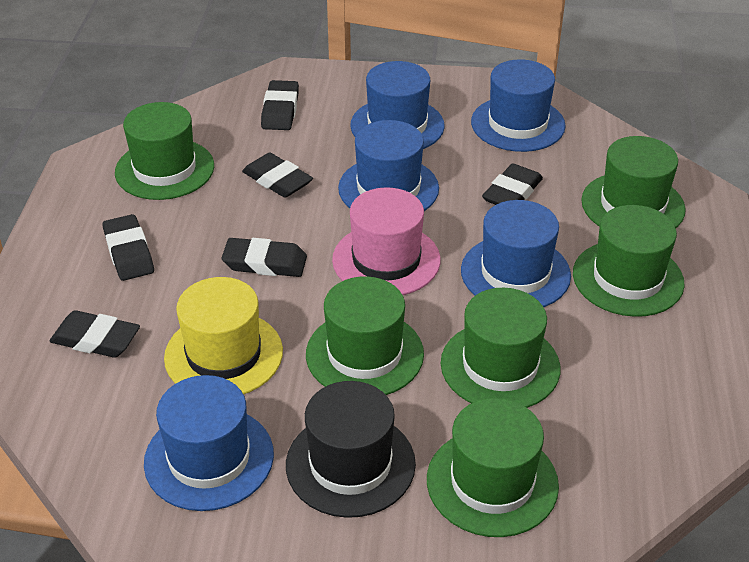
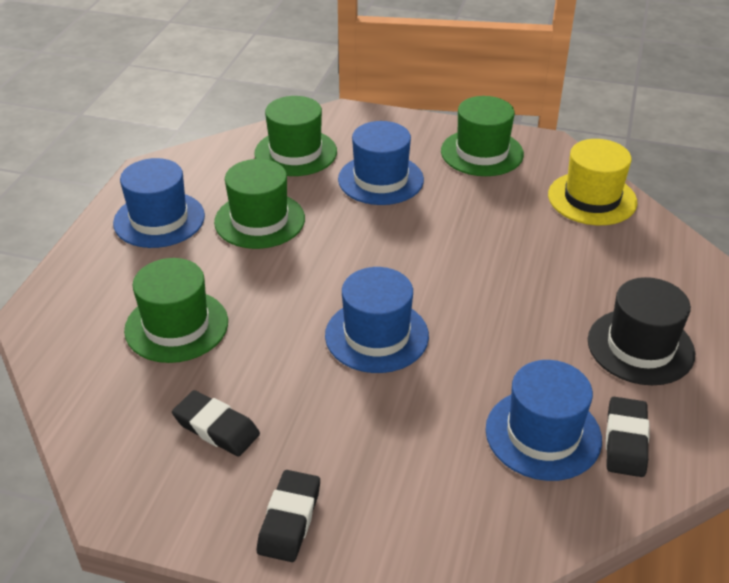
black eraser: 6 -> 3
blue hat: 5 -> 4
green hat: 6 -> 4
pink hat: 1 -> 0

